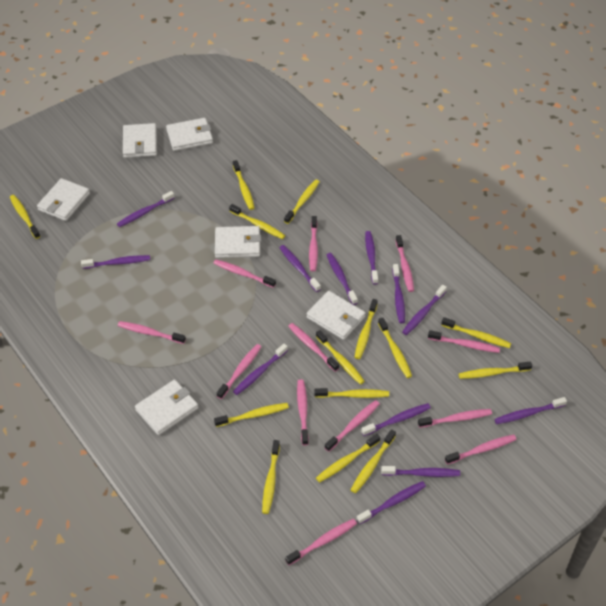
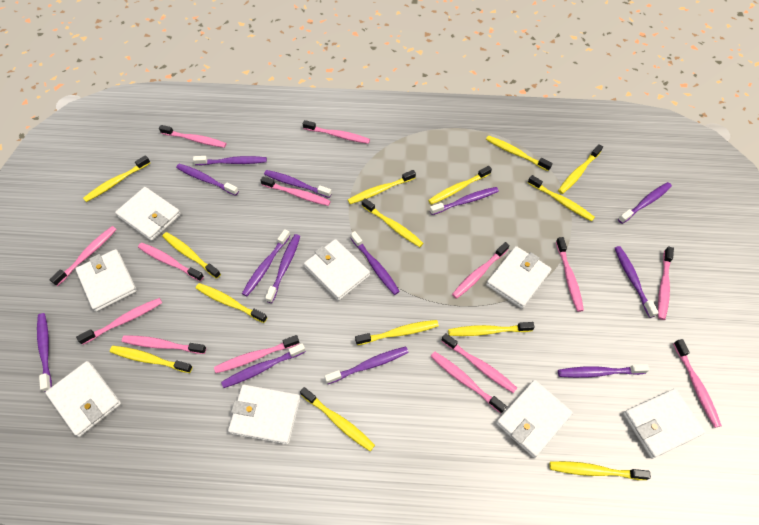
pink toothbrush: 12 -> 14
purple toothbrush: 12 -> 13
white wallet: 6 -> 8

